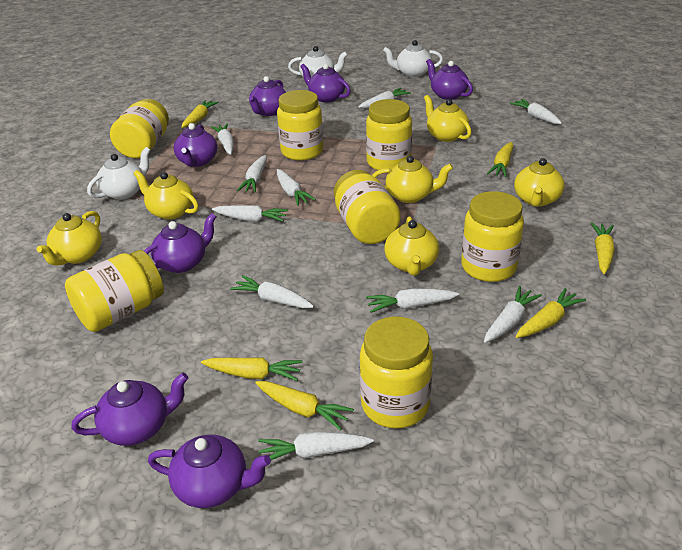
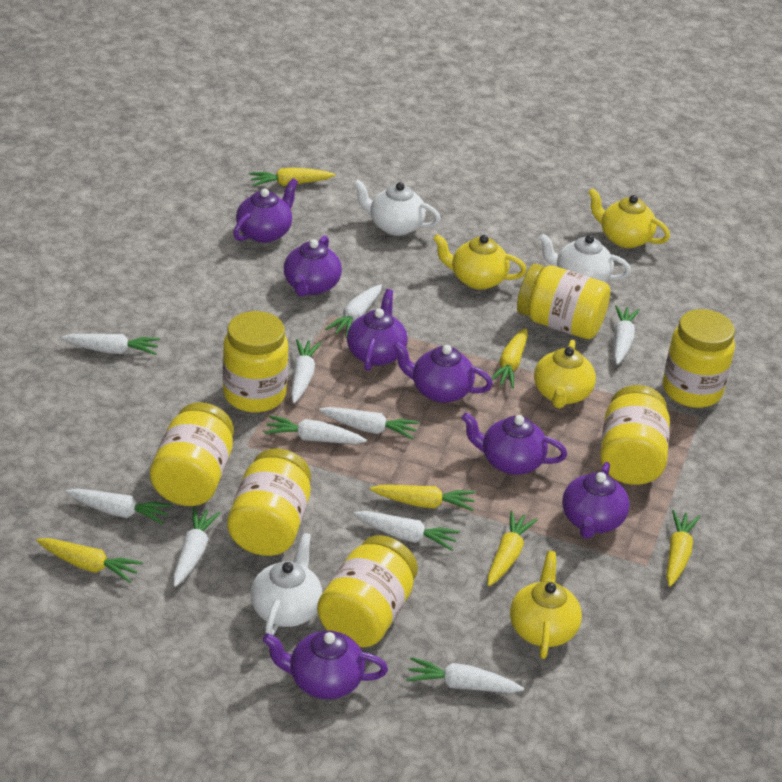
yellow teapot: 6 -> 4

